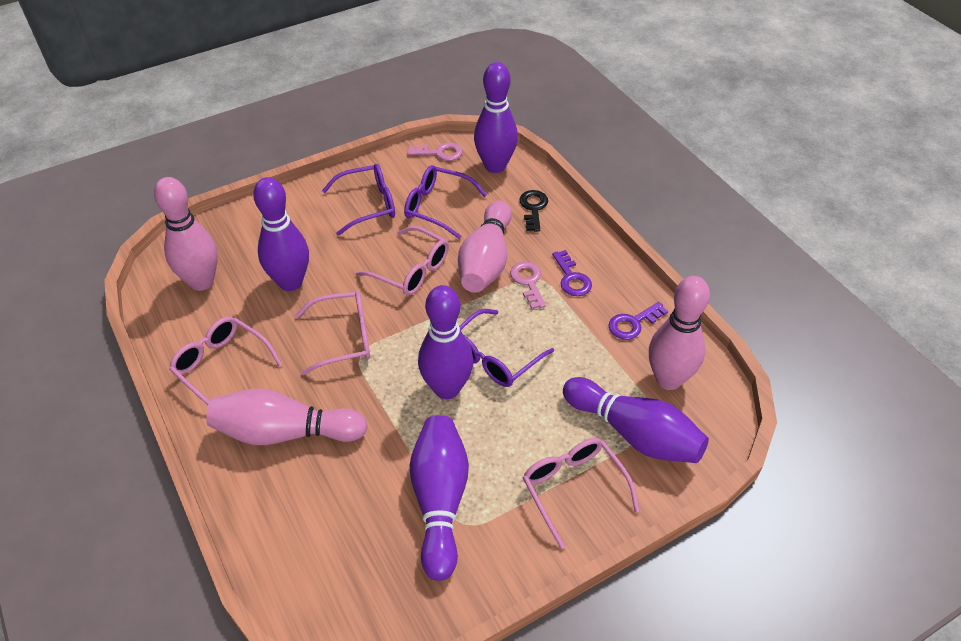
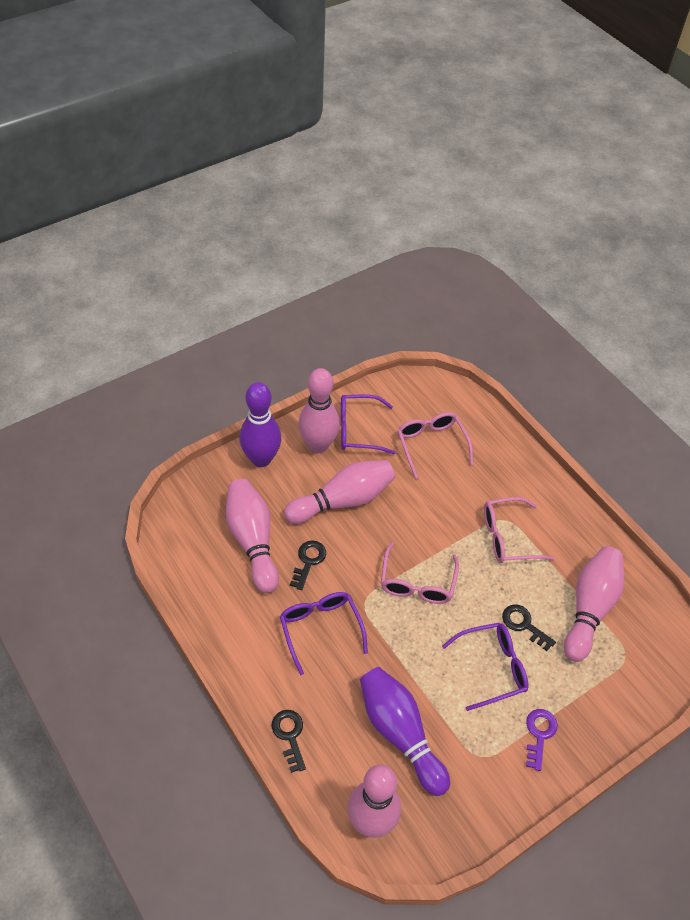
black key: 1 -> 3
pink bowling pin: 4 -> 5
pink glasses: 4 -> 3
pink key: 2 -> 0
purple bowling pin: 5 -> 2
purple key: 2 -> 1

